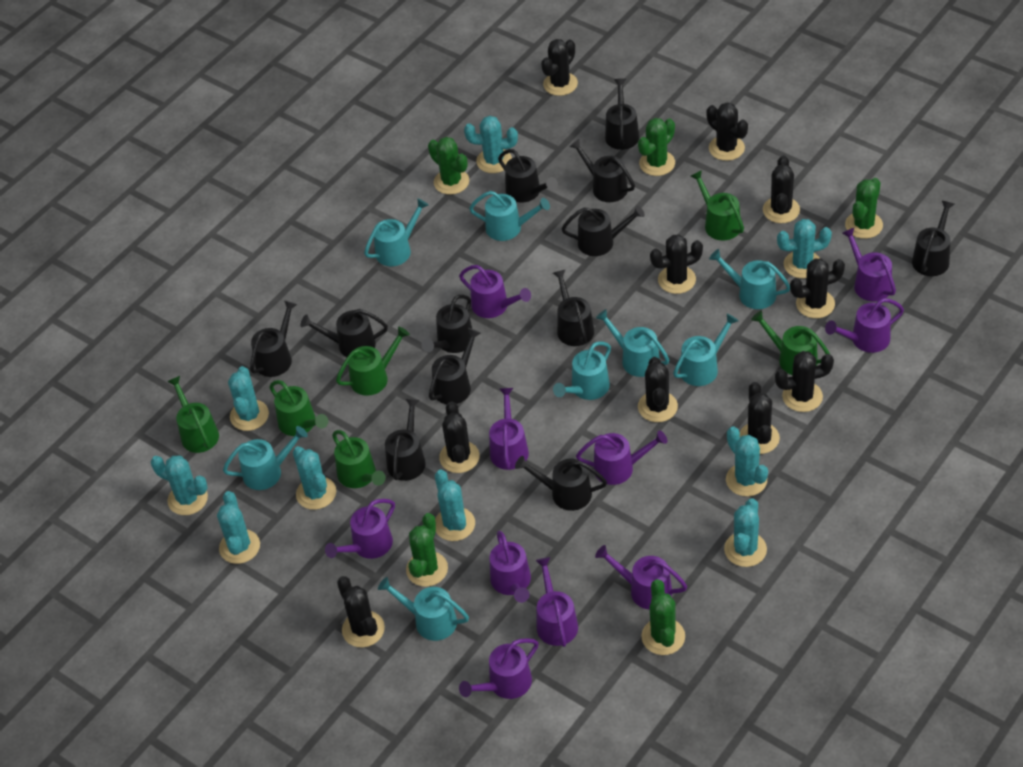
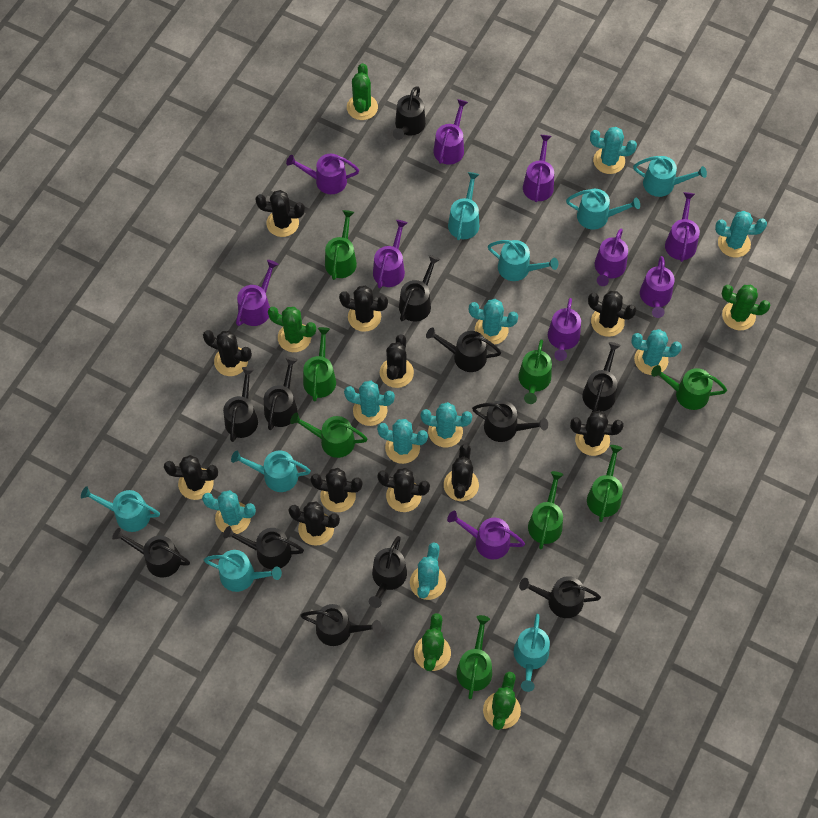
black cactus: 10 -> 11
green watering can: 6 -> 8

